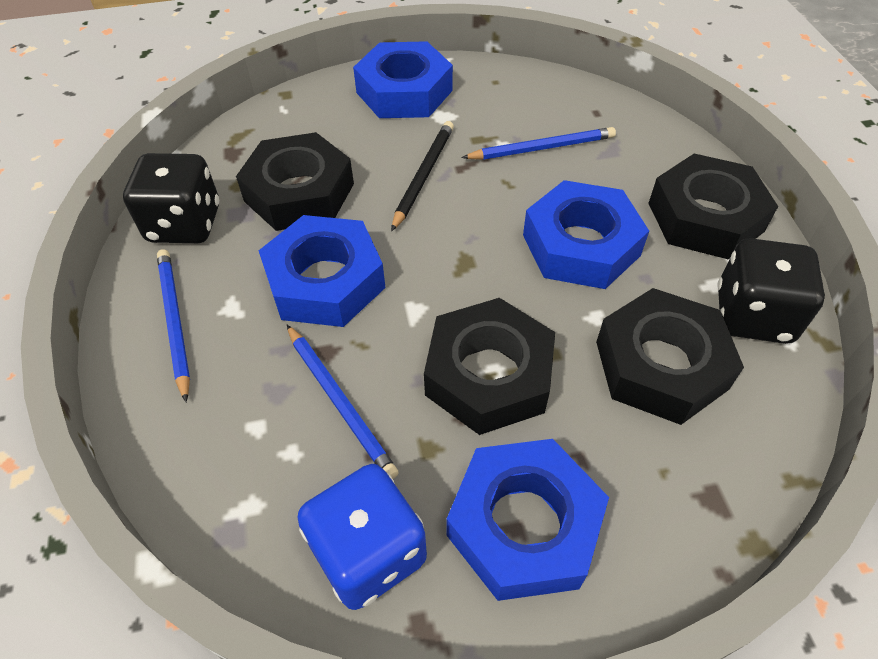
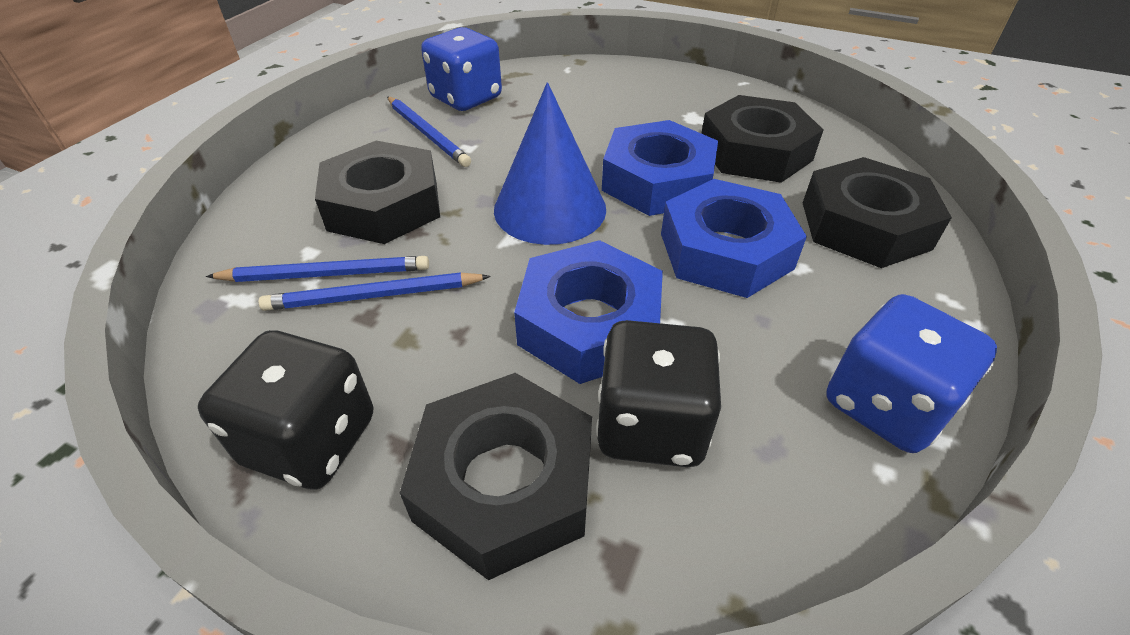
black pencil: 1 -> 0
blue cone: 0 -> 1
blue dice: 1 -> 2
blue nut: 4 -> 3

